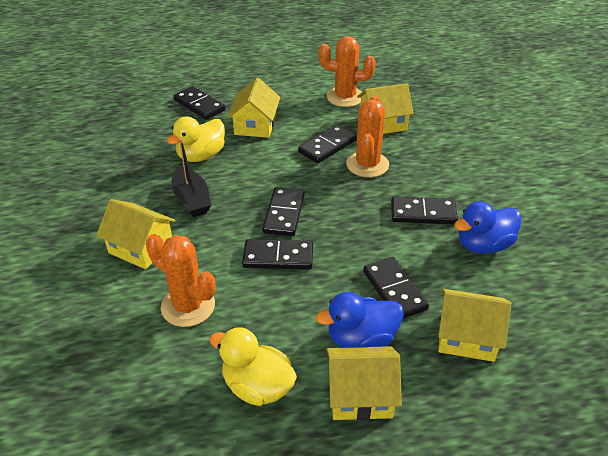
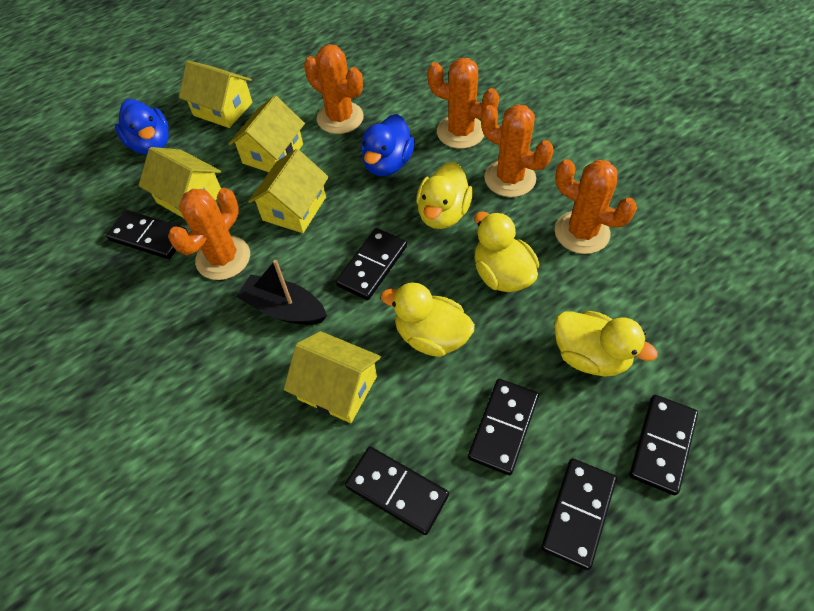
orange cactus: 3 -> 5
yellow duck: 2 -> 4

